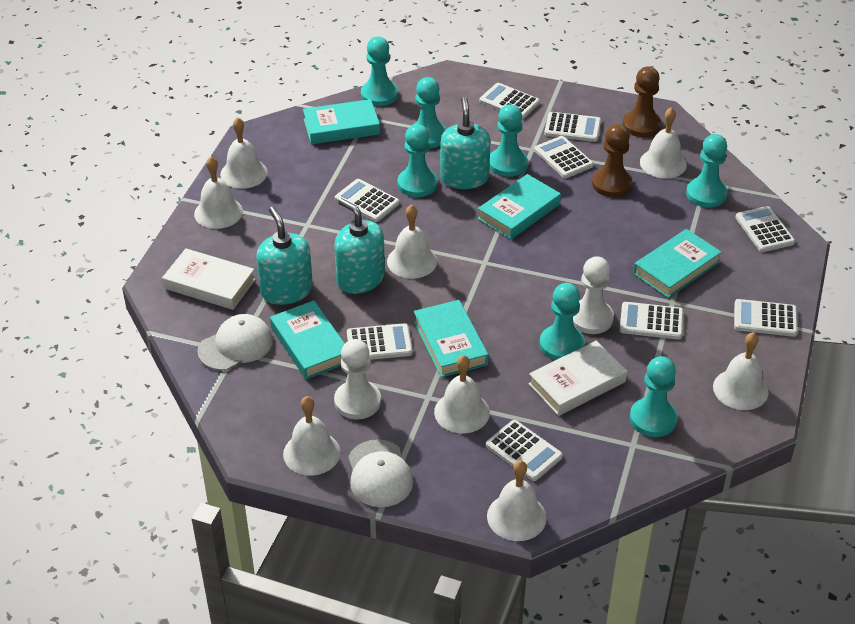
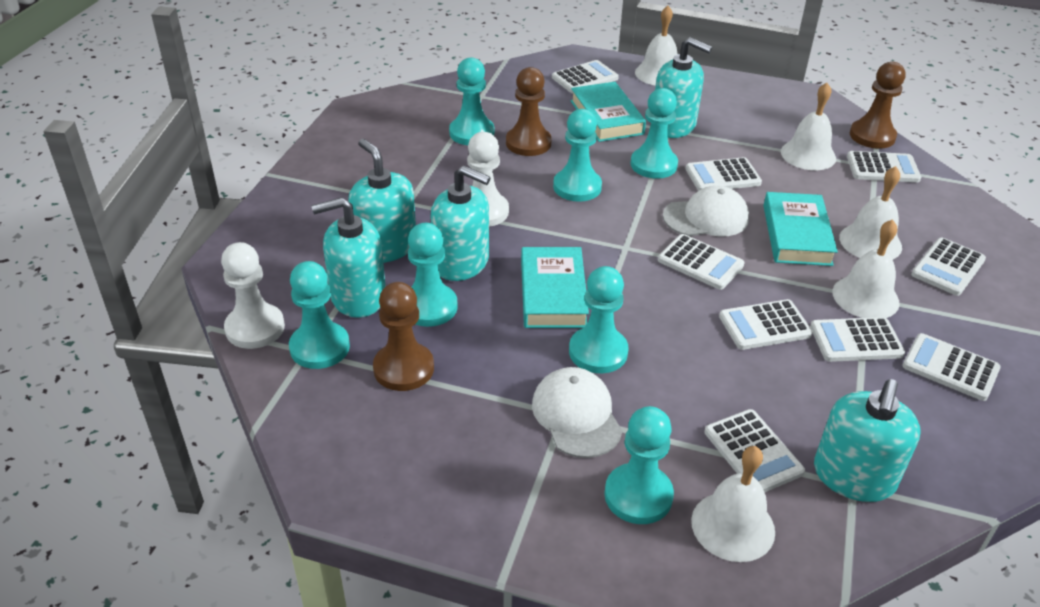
brown pawn: 2 -> 3
turquoise book: 5 -> 3
turquoise soap dispenser: 3 -> 5
white bell: 8 -> 5
white book: 2 -> 0

